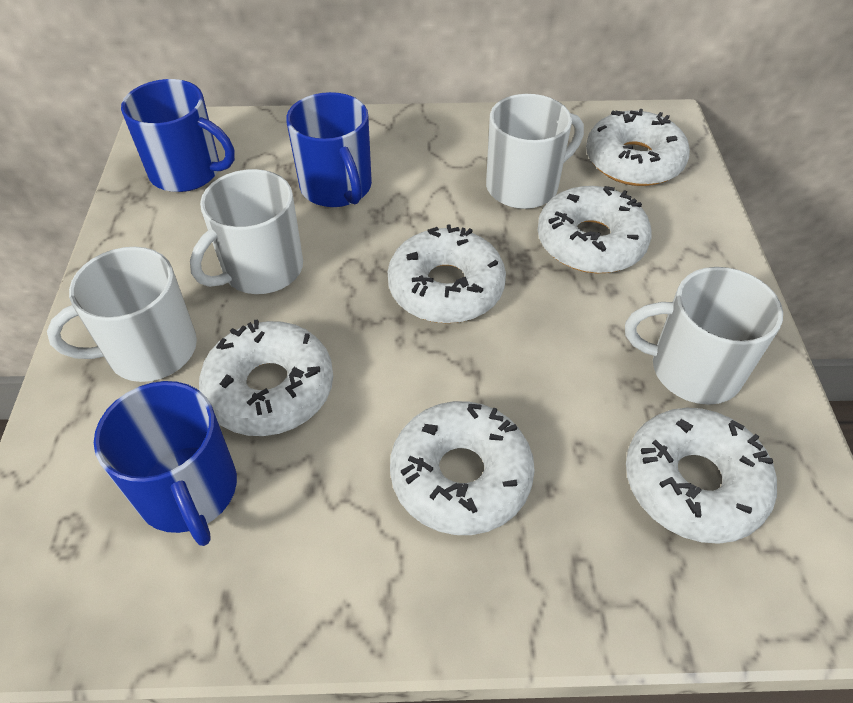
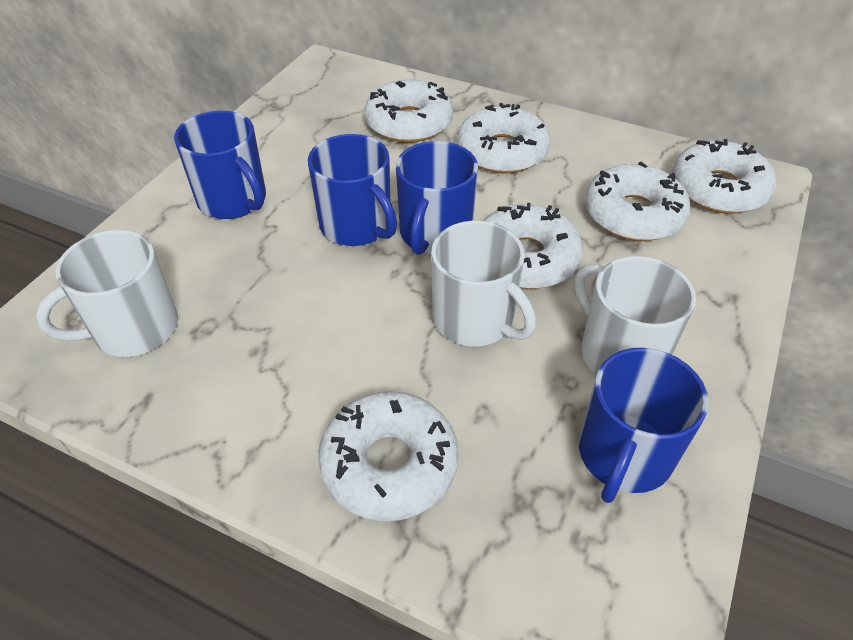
blue mug: 3 -> 4
white mug: 4 -> 3

